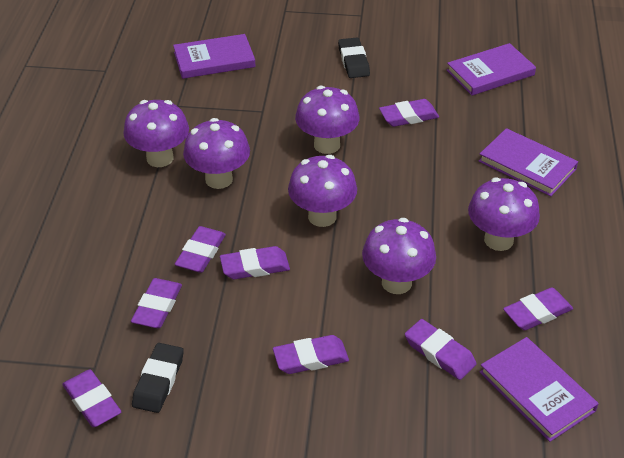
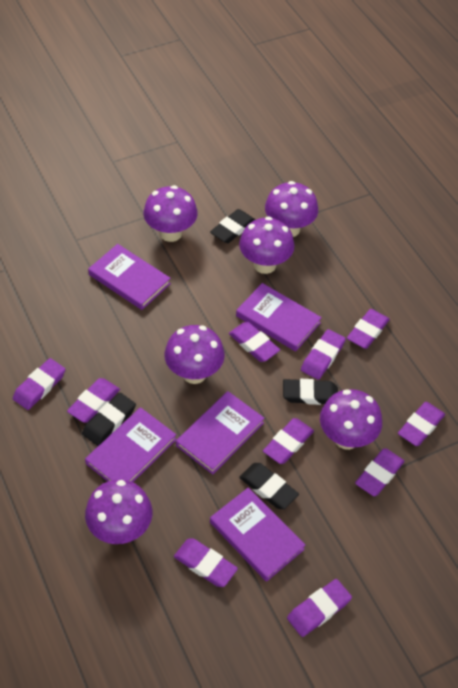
black eraser: 2 -> 4
purple book: 4 -> 5
purple eraser: 8 -> 10

